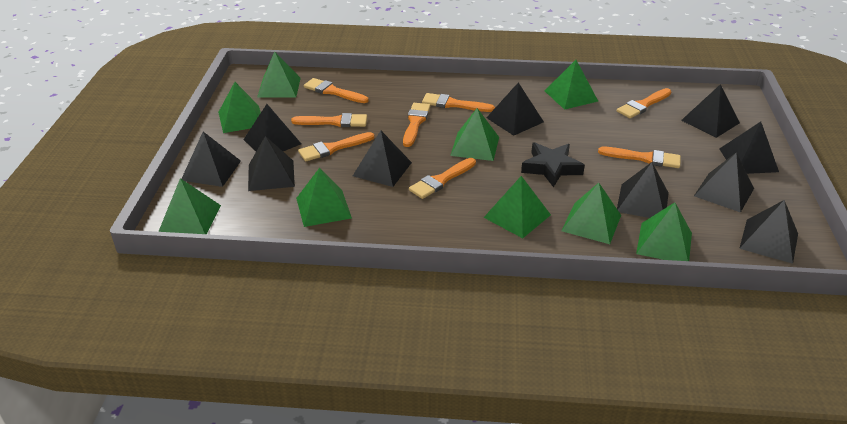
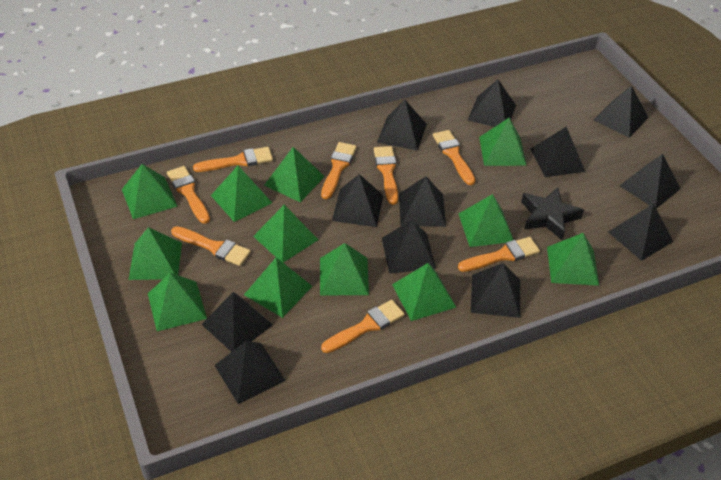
black pyramid: 10 -> 12
green pyramid: 9 -> 12

